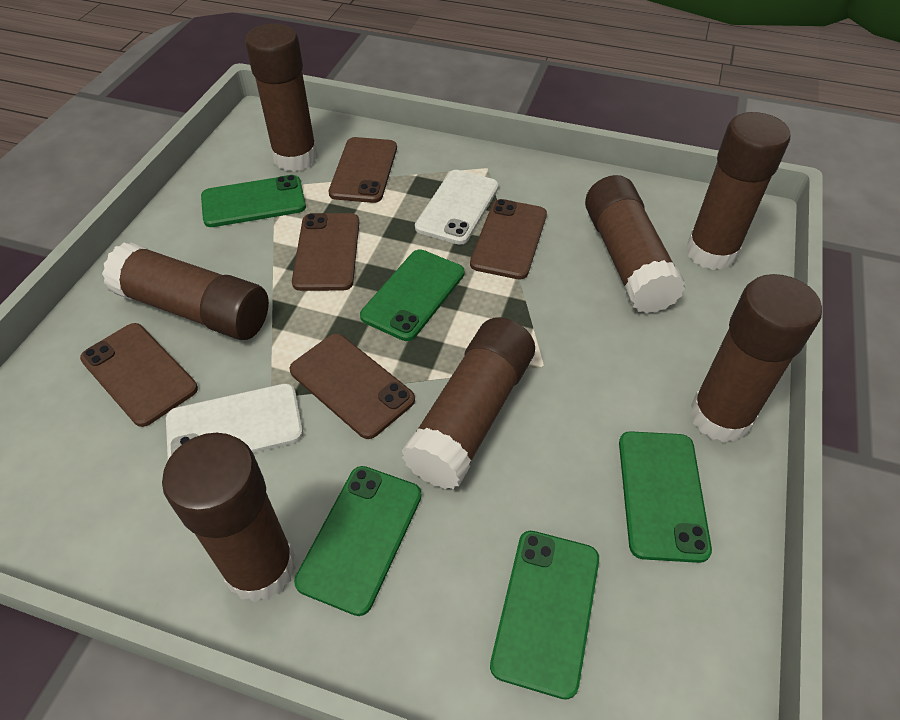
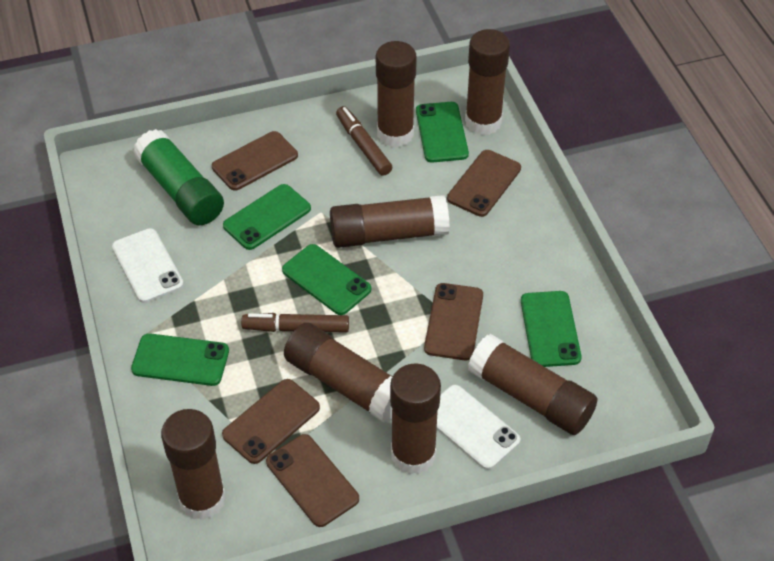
brown marker: 0 -> 2
green glue stick: 0 -> 1

